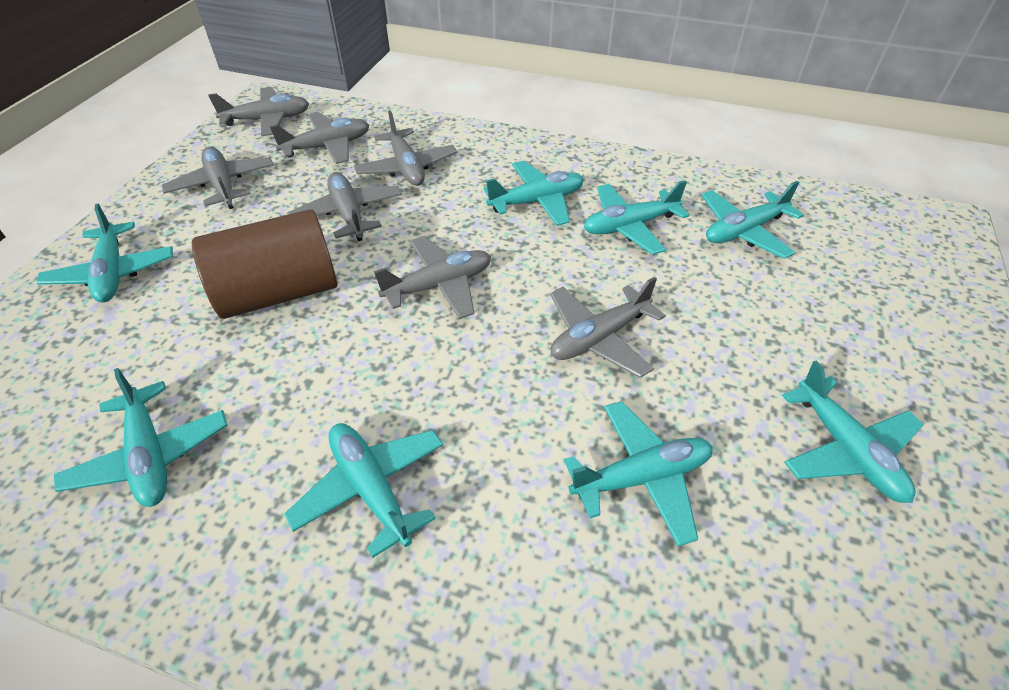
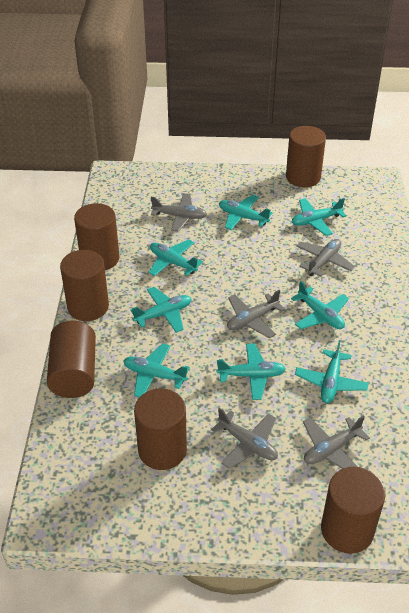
brown cylinder: 1 -> 6
grey plane: 7 -> 5

